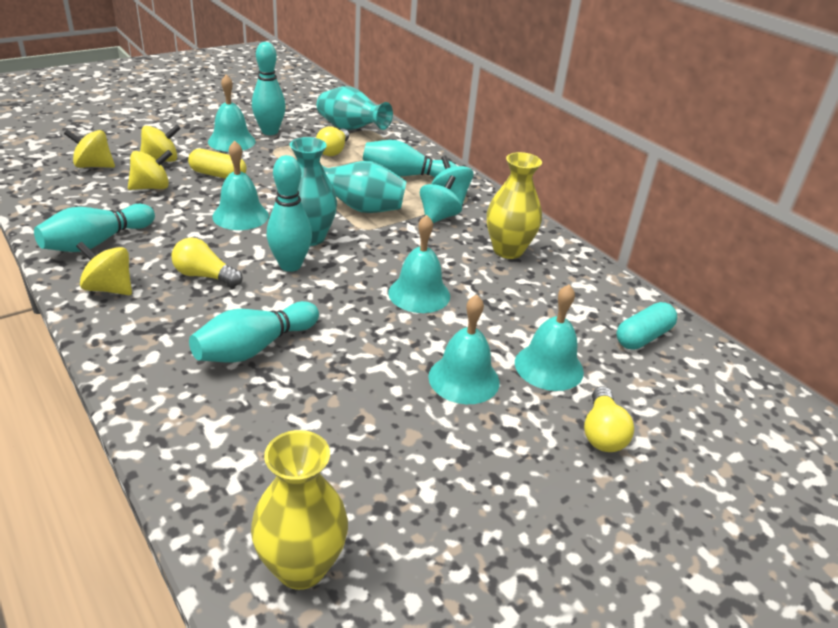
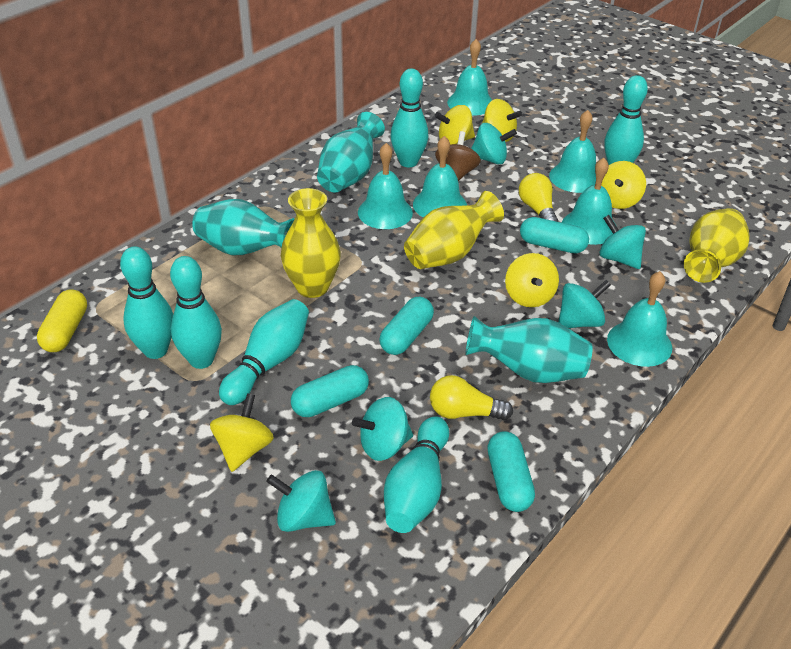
brown spinning top: 0 -> 1
turquoise bell: 5 -> 6
turquoise bowling pin: 5 -> 6
turquoise capsule: 1 -> 4
turquoise spinning top: 2 -> 5
yellow light bulb: 3 -> 2
yellow spinning top: 4 -> 5
yellow vase: 2 -> 3

